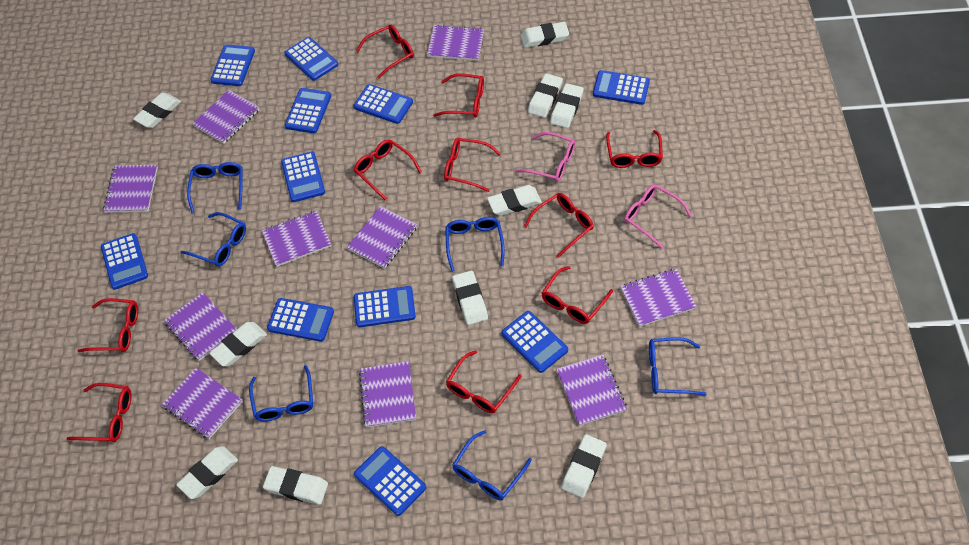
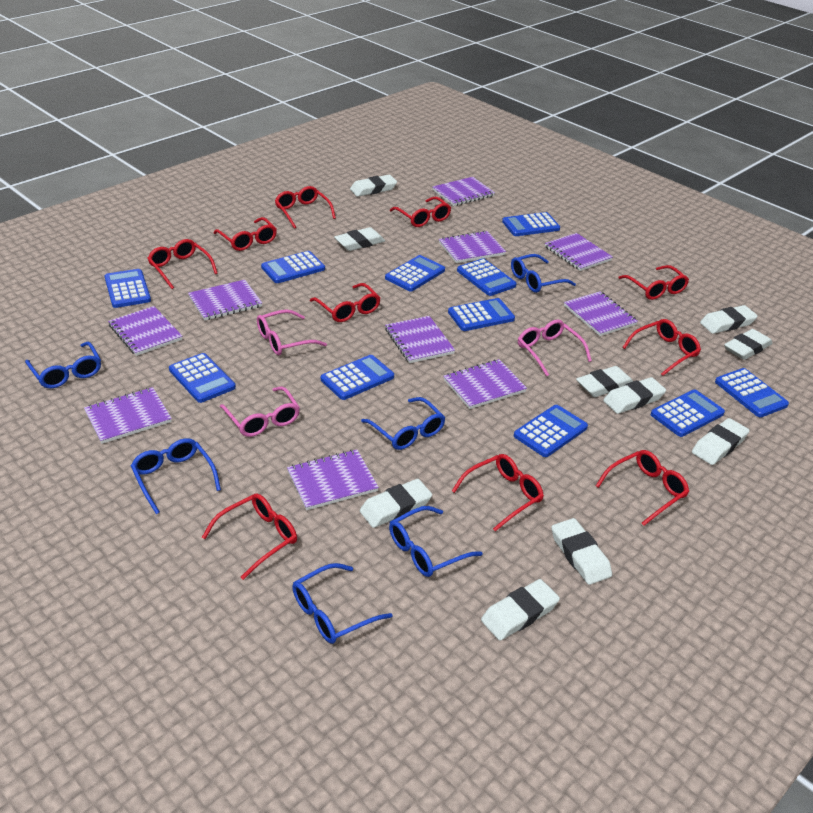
pink glasses: 2 -> 3

